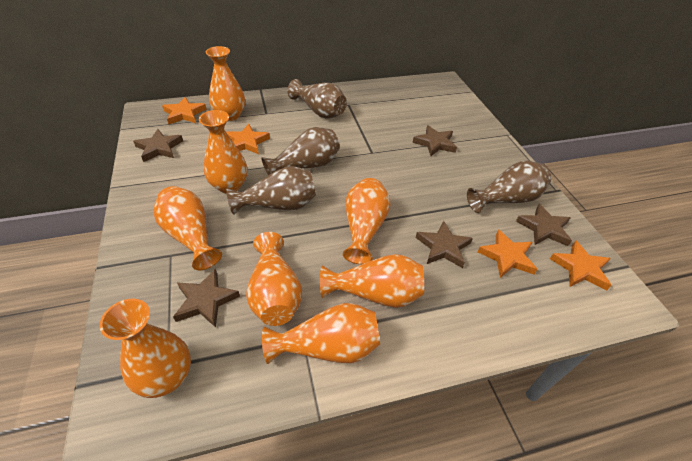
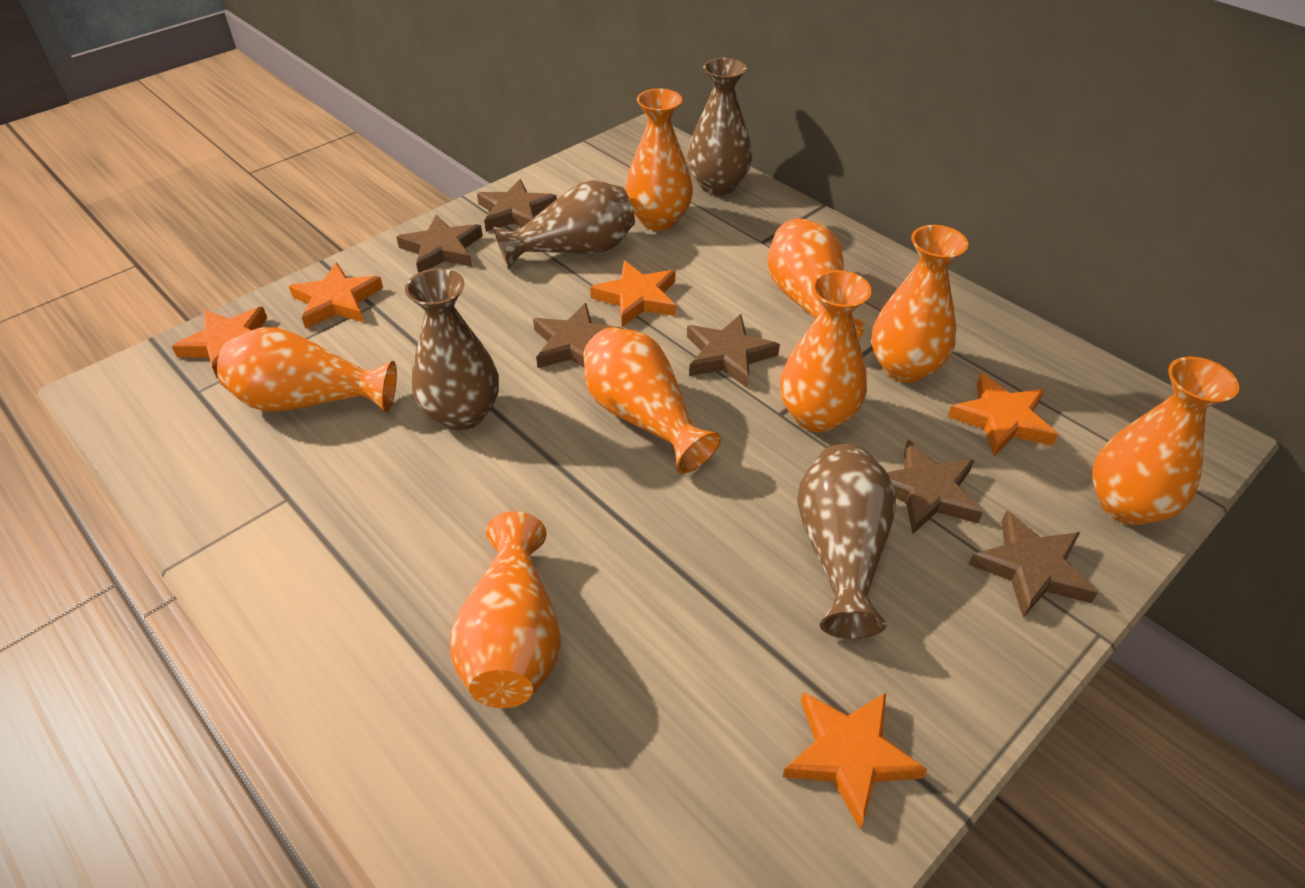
brown star: 5 -> 6
orange star: 4 -> 5

